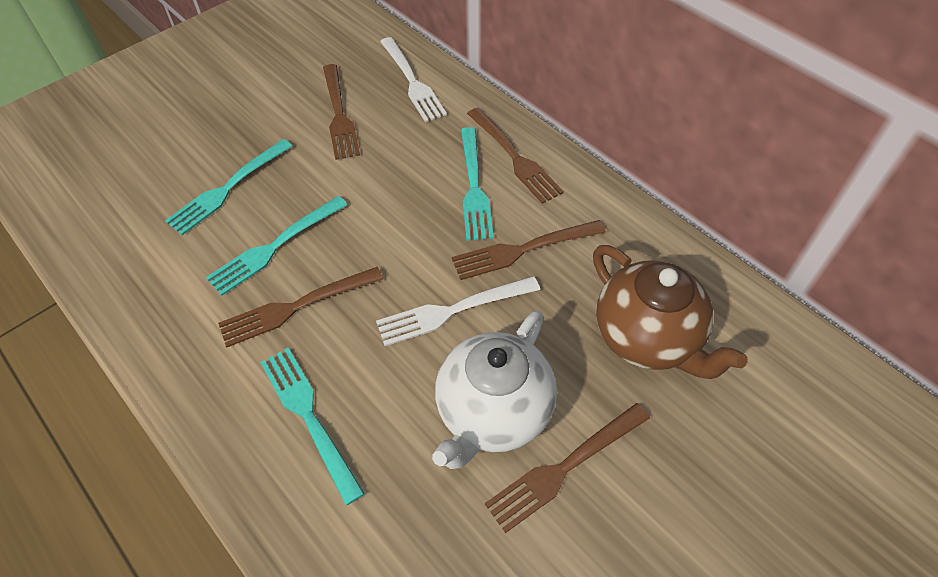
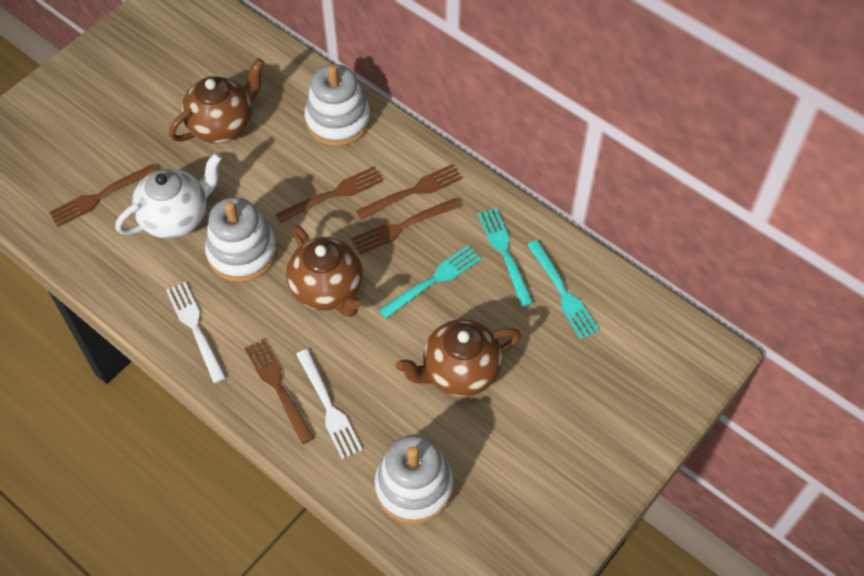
brown teapot: 1 -> 3
turquoise fork: 4 -> 3
white stacking toy: 0 -> 3

